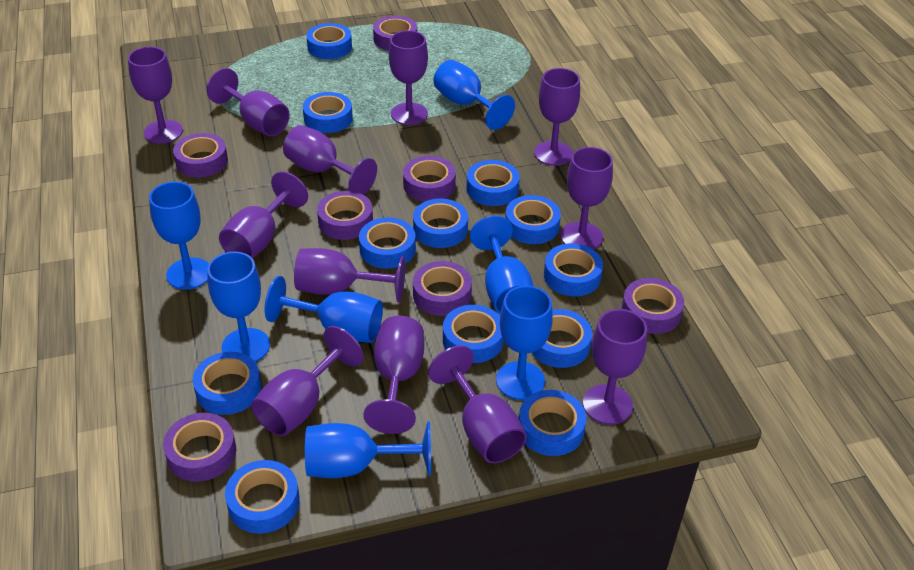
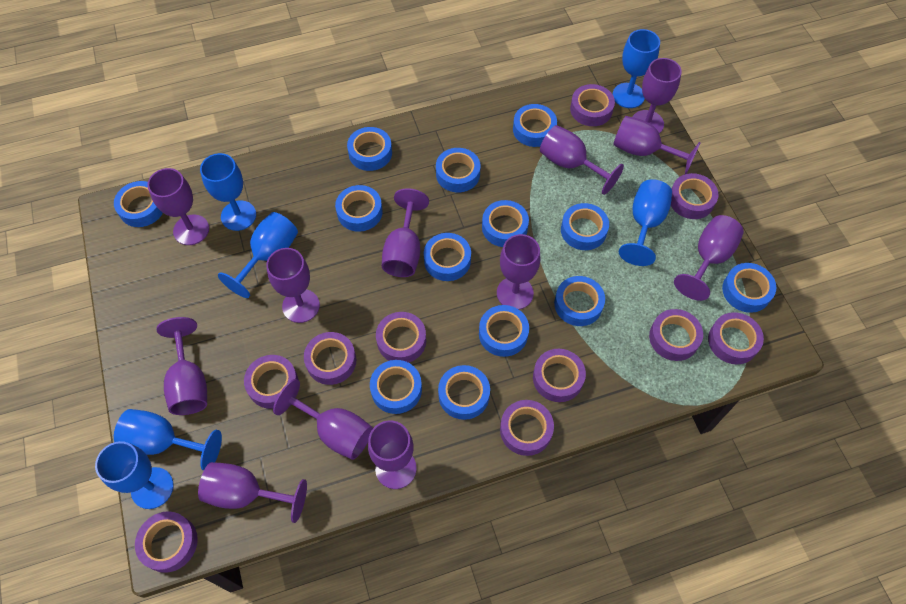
blue goblet: 7 -> 6
blue tape: 12 -> 13
purple tape: 7 -> 10

